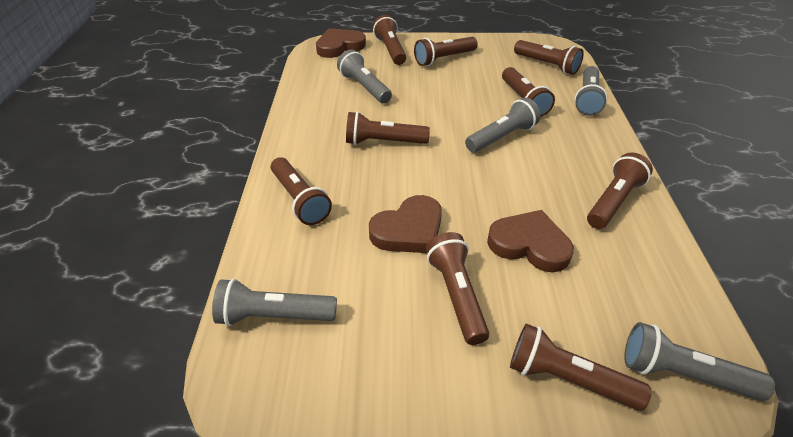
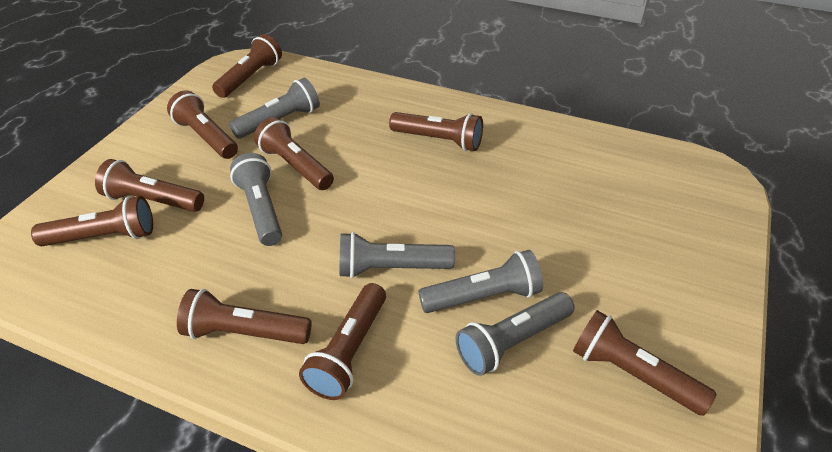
brown heart: 3 -> 0

